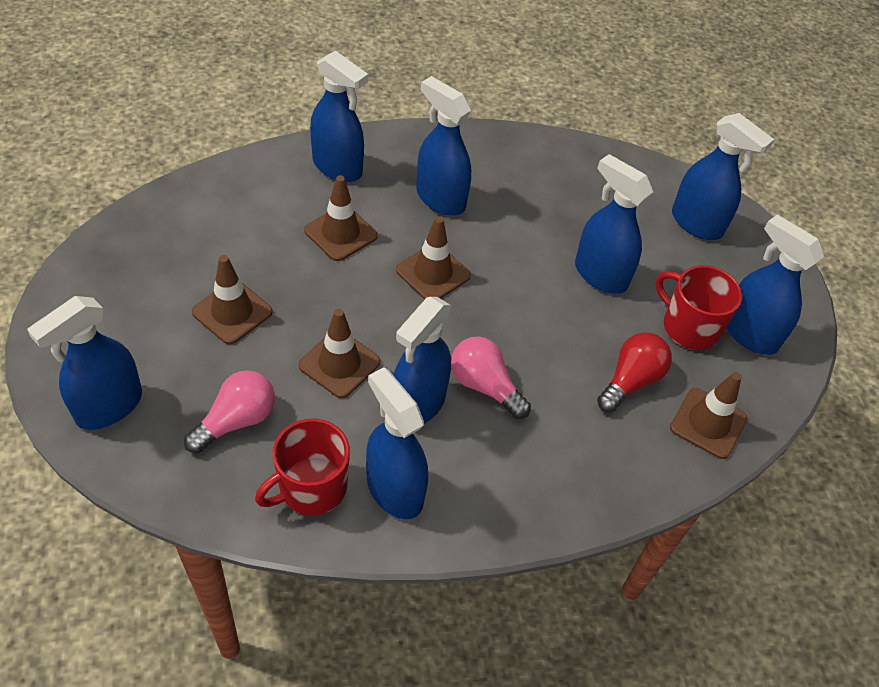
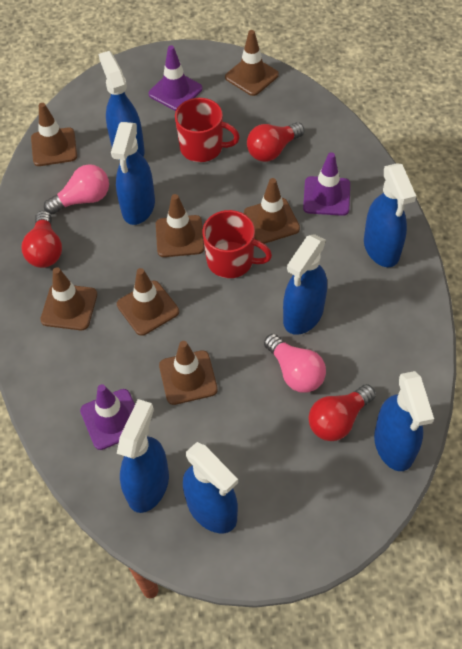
blue spray bottle: 8 -> 7
brown traffic cone: 5 -> 7
purple traffic cone: 0 -> 3
red light bulb: 1 -> 3

